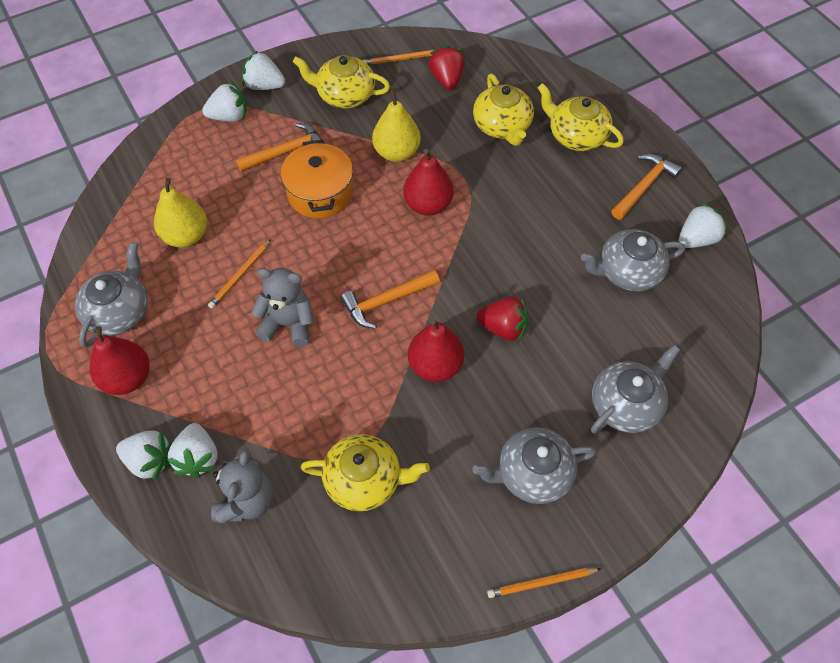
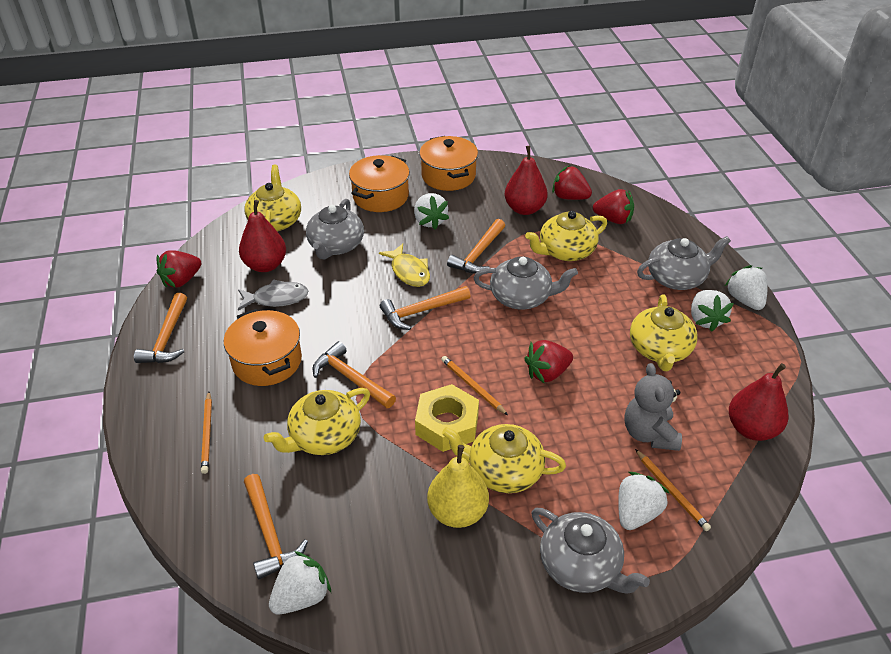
grey fish: 0 -> 1
grey teddy bear: 2 -> 1
orange hammer: 3 -> 5
orange pot: 1 -> 3
red strawberry: 2 -> 4
yellow fish: 0 -> 1
yellow nut: 0 -> 1
yellow pear: 2 -> 1
yellow teapot: 4 -> 5

